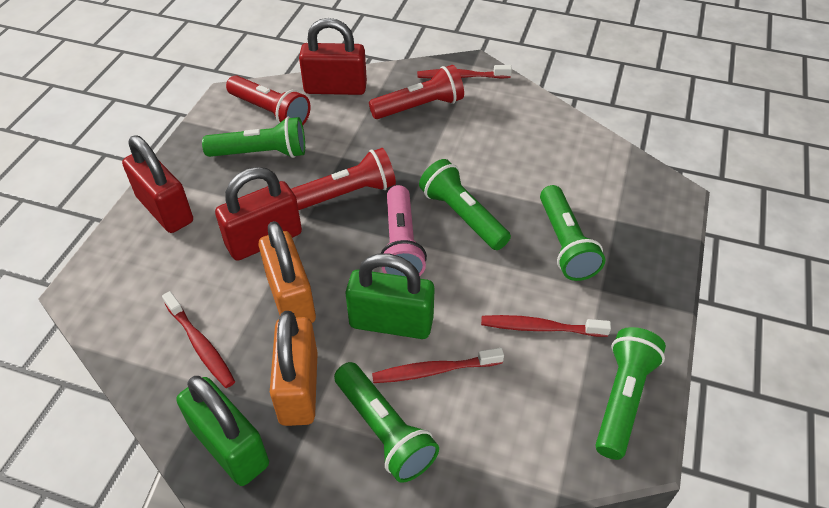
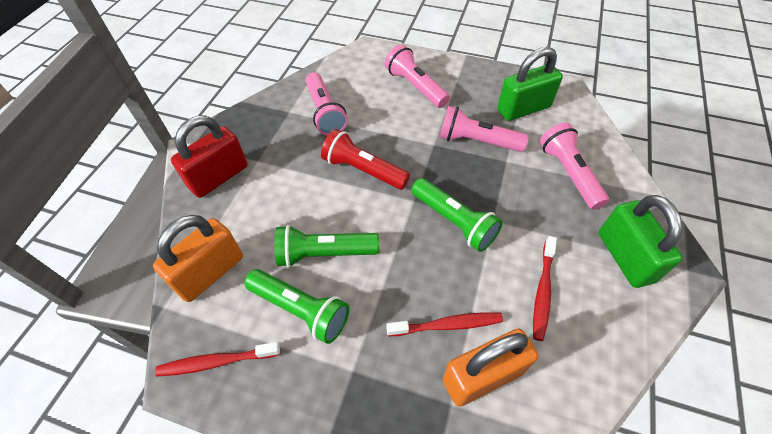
green flashlight: 5 -> 3
pink flashlight: 1 -> 4
red flashlight: 3 -> 1
red padlock: 3 -> 1
red toothbrush: 4 -> 3

